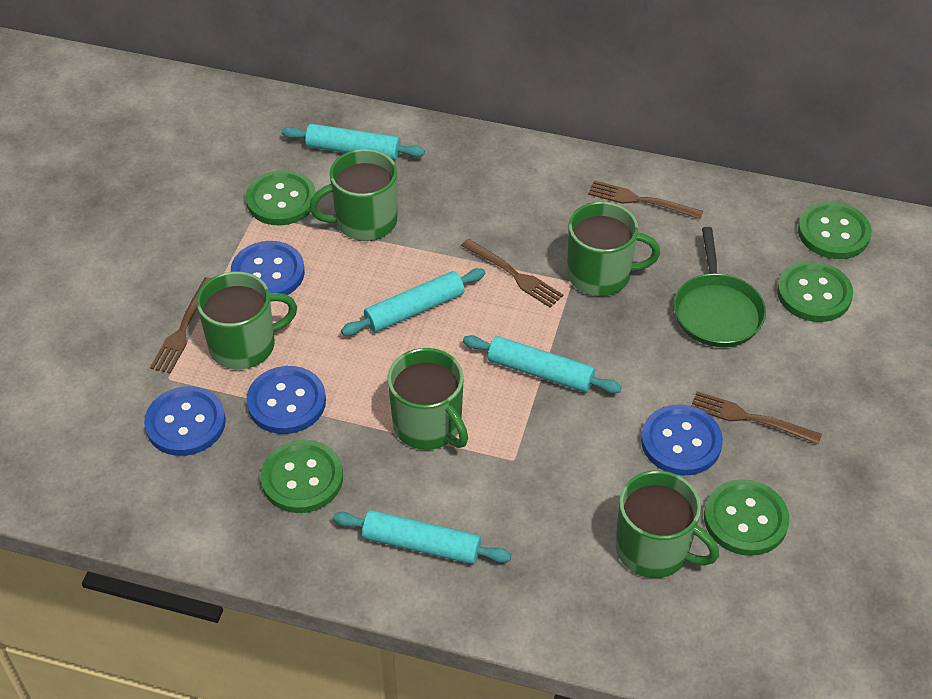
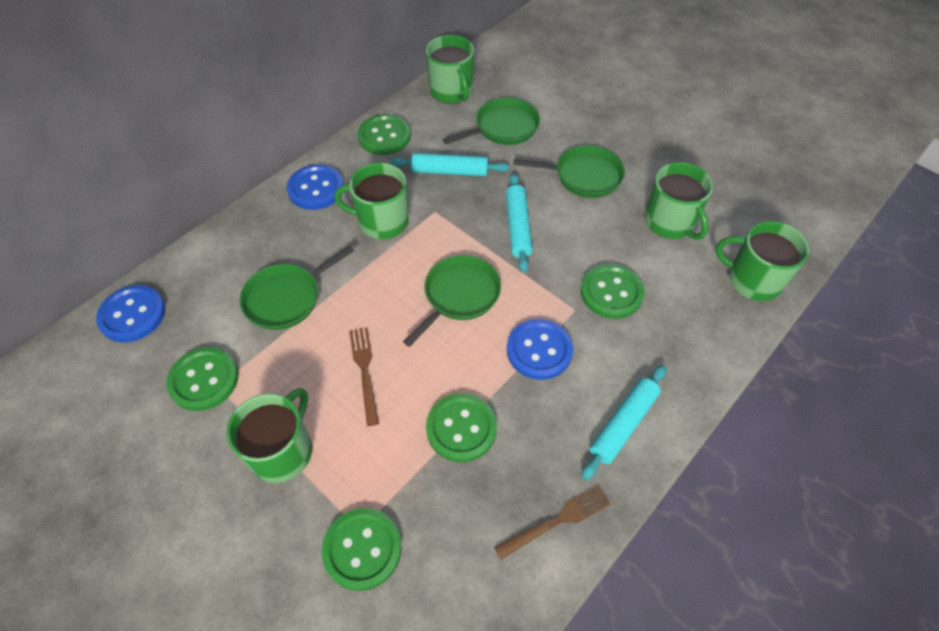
blue button: 4 -> 3
brown fork: 4 -> 2
green pan: 1 -> 4
turquoise rolling pin: 4 -> 3

